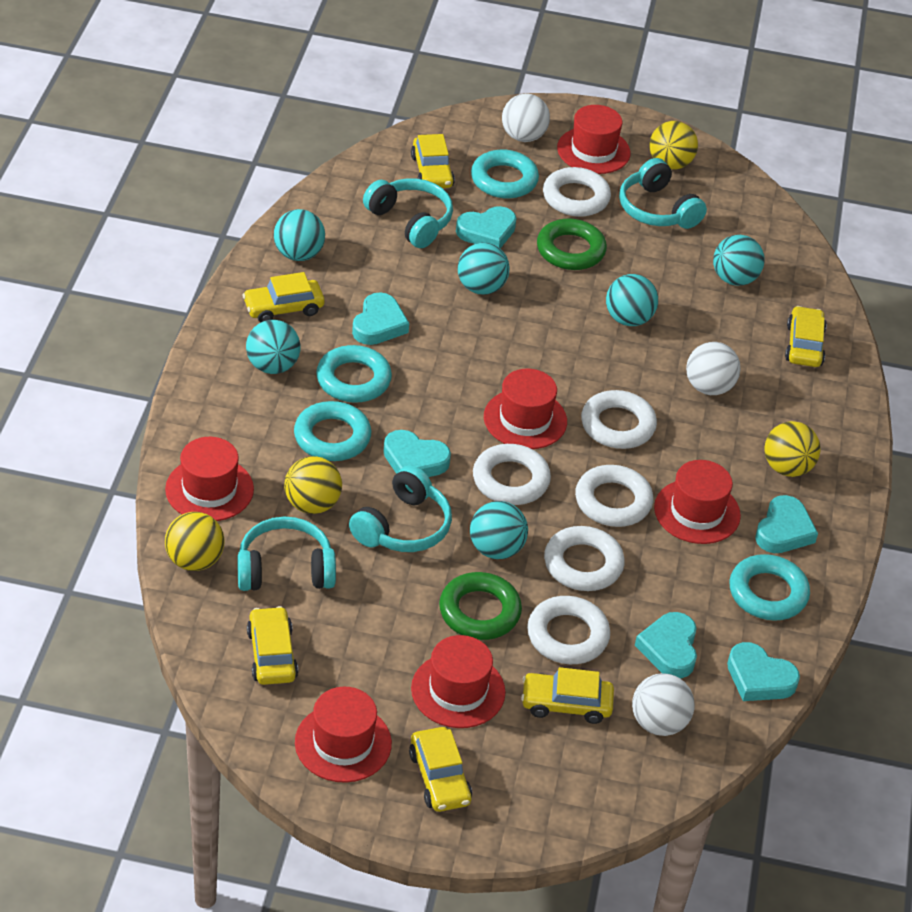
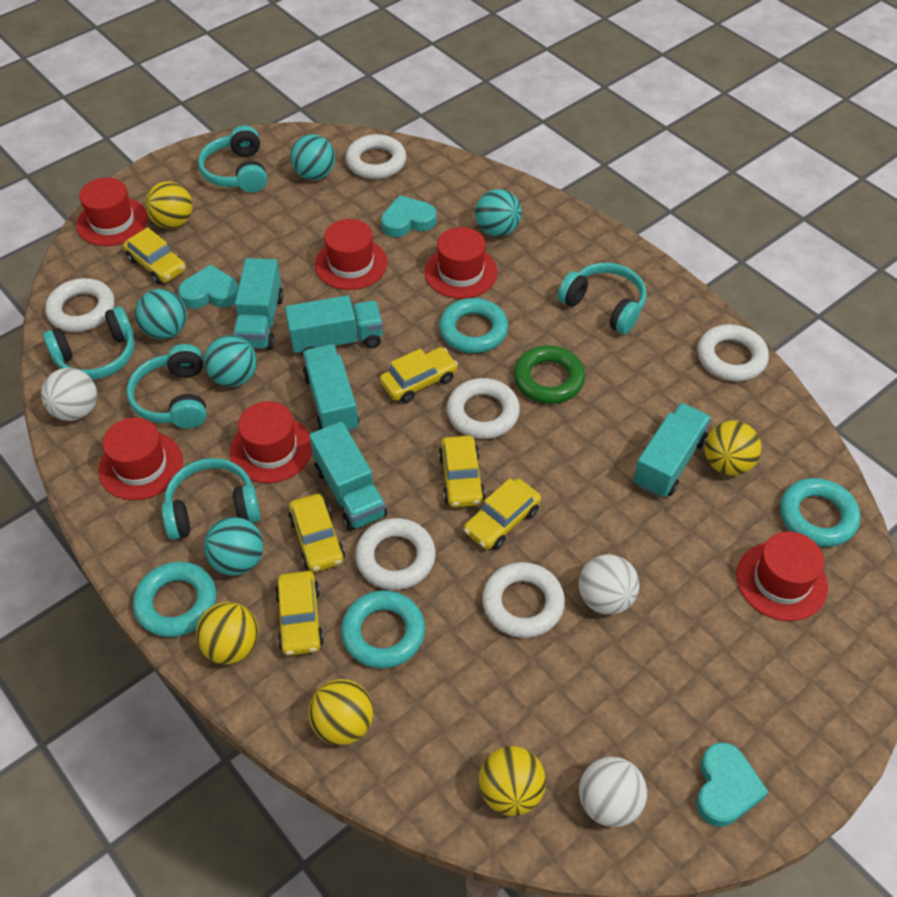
green ring: 2 -> 1
turquoise ball: 6 -> 5
turquoise headphones: 4 -> 5
turquoise heart: 6 -> 3
turquoise truck: 0 -> 5
yellow ball: 4 -> 5

